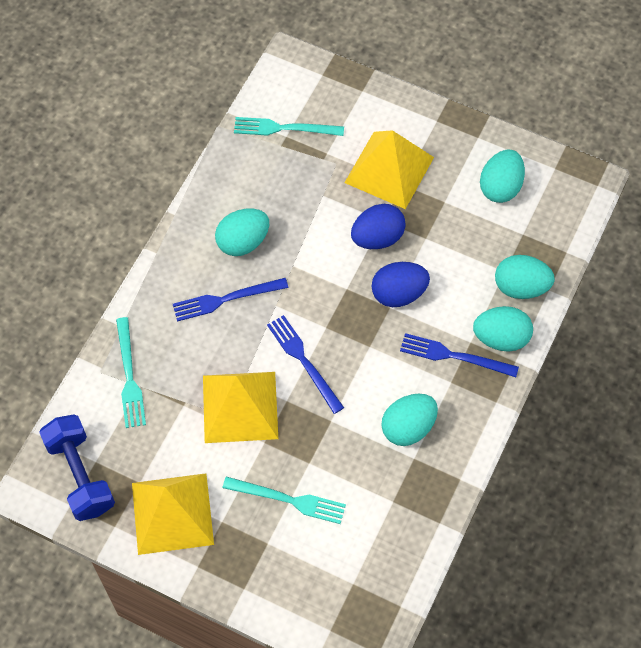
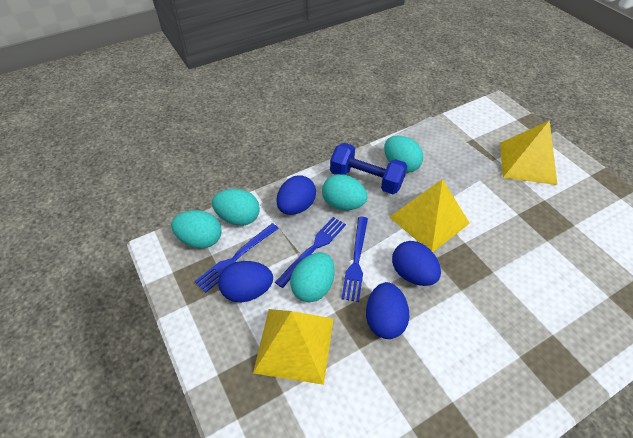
blue egg: 2 -> 4
turquoise fork: 3 -> 0

